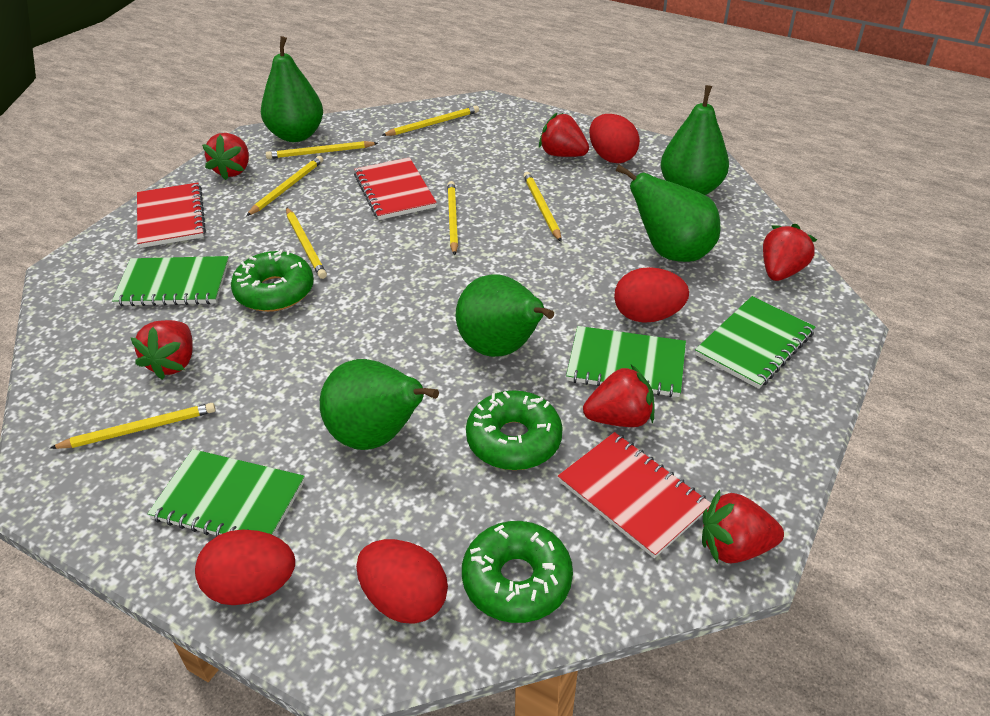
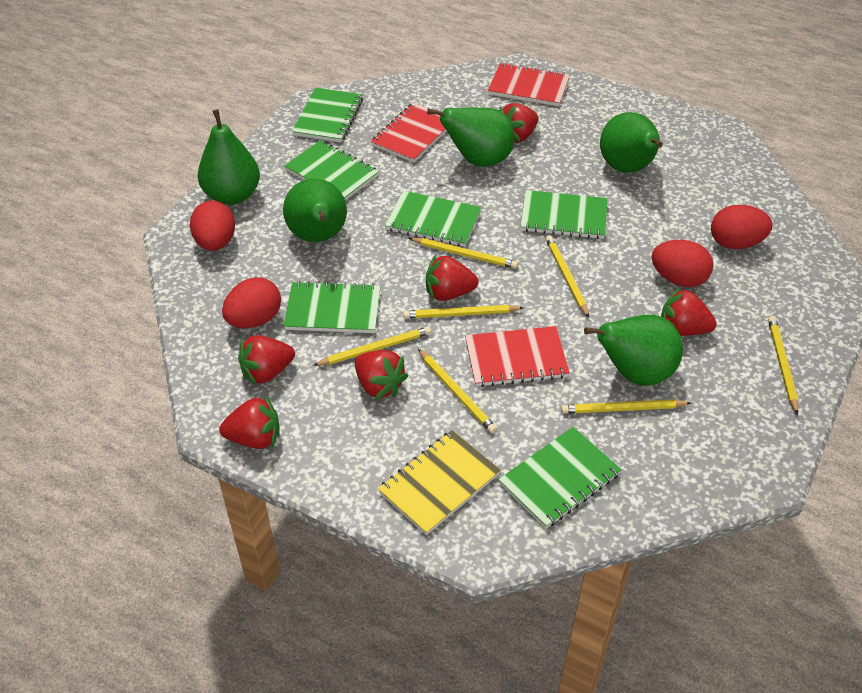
green donut: 3 -> 0
green notebook: 4 -> 6
yellow notebook: 0 -> 1

